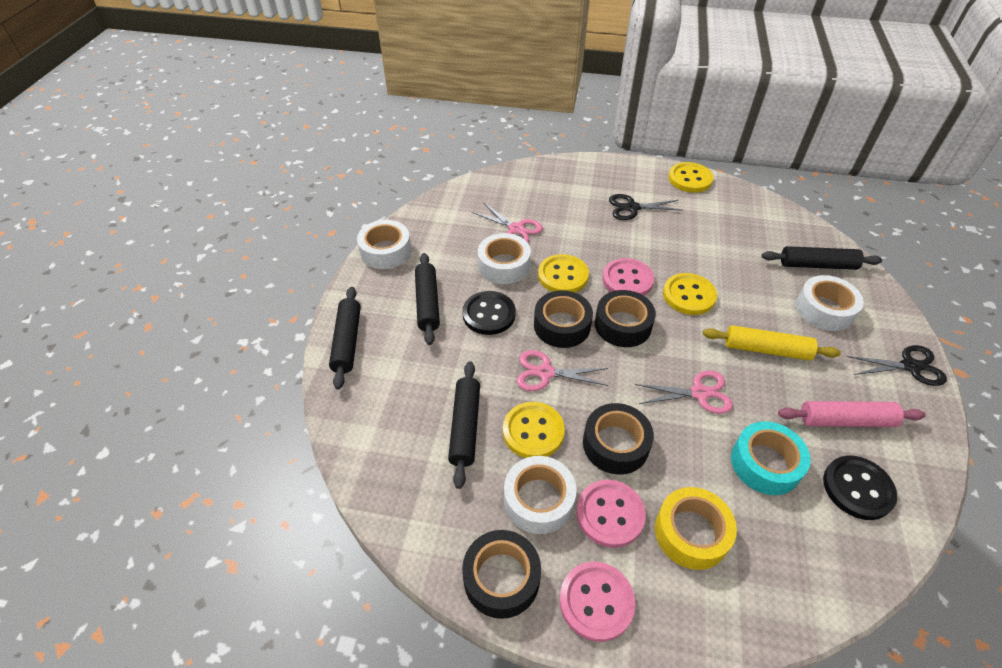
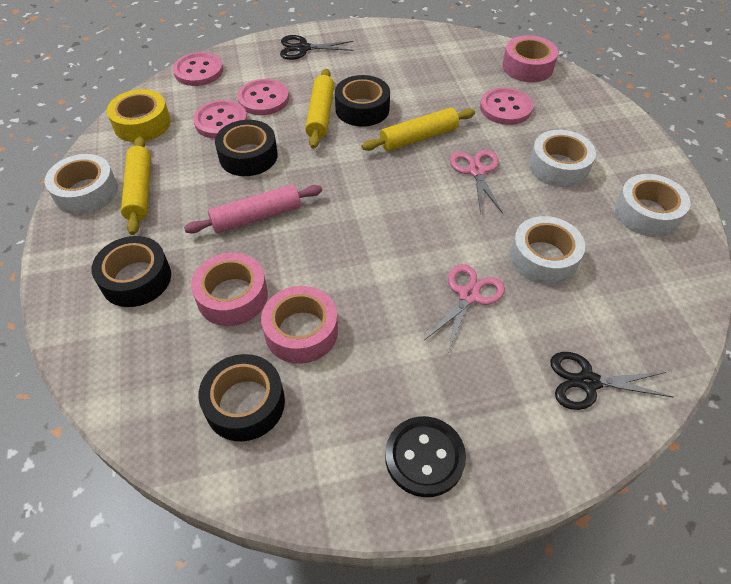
black button: 2 -> 1
black rolling pin: 4 -> 0
pink button: 3 -> 4
pink scissors: 3 -> 2
pink tape: 0 -> 3
turquoise tape: 1 -> 0
yellow button: 4 -> 0
yellow rolling pin: 1 -> 3

